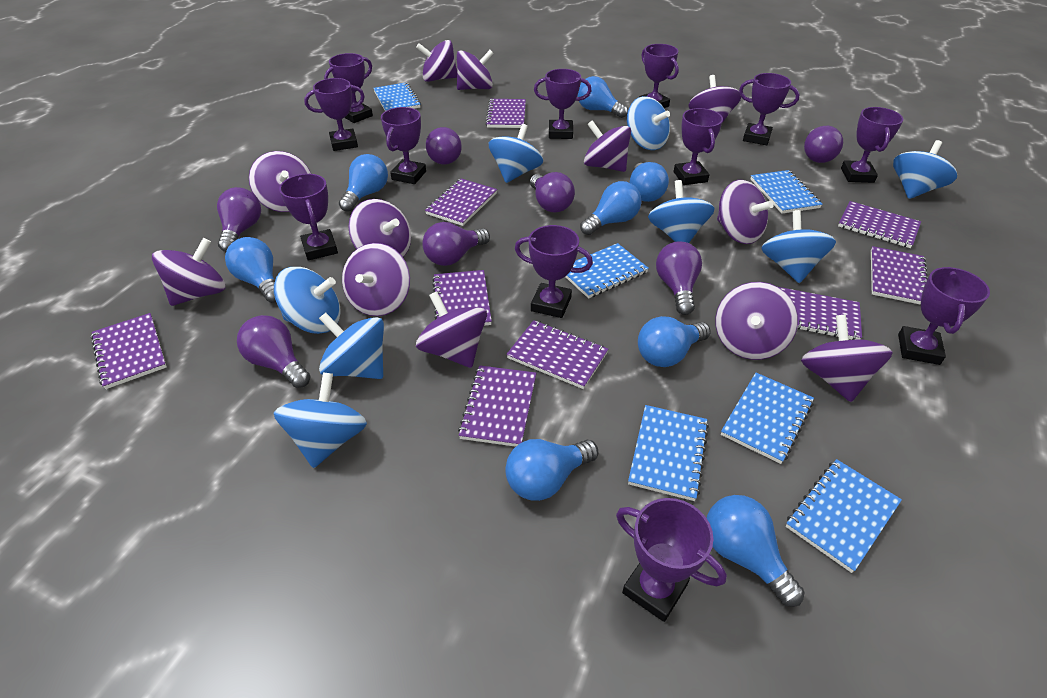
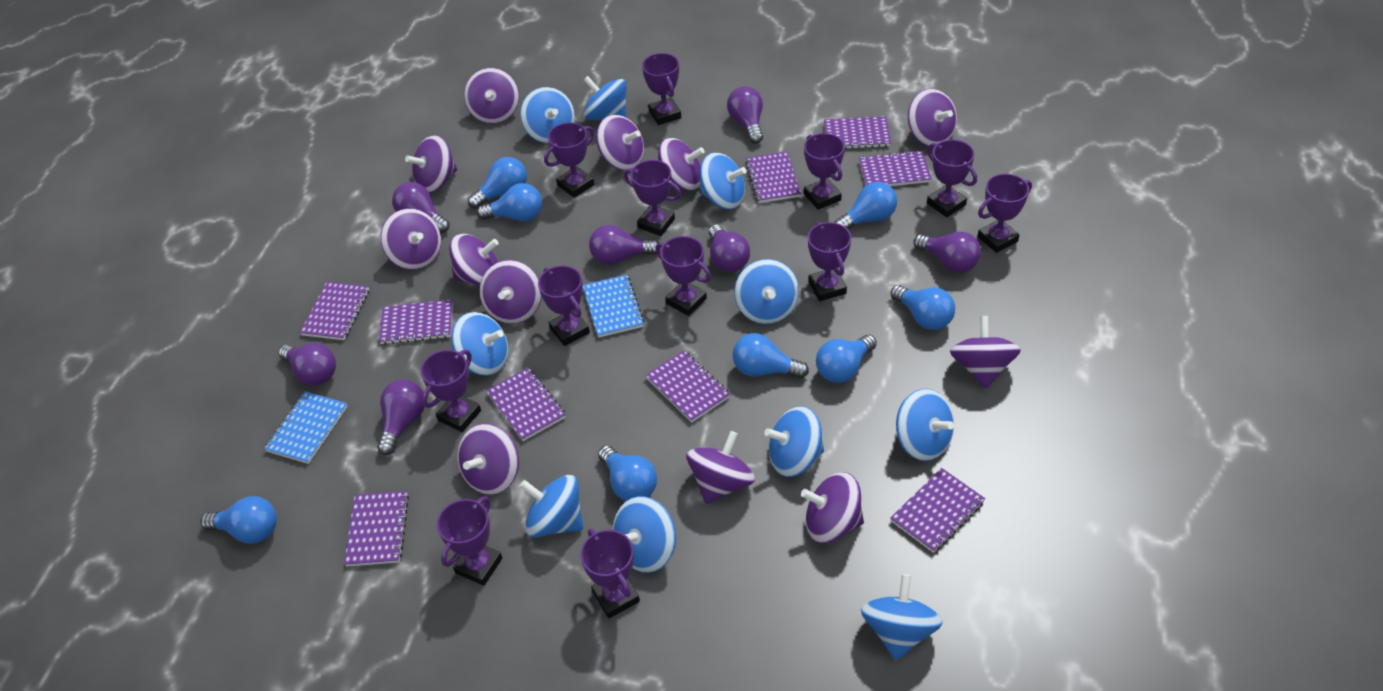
blue notebook: 6 -> 2
blue spinning top: 8 -> 10

